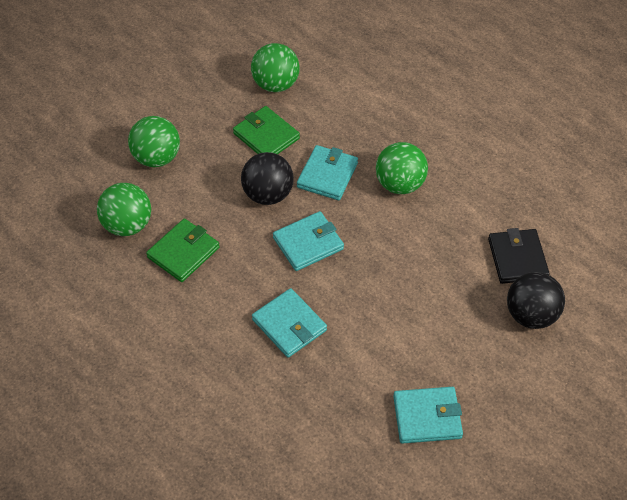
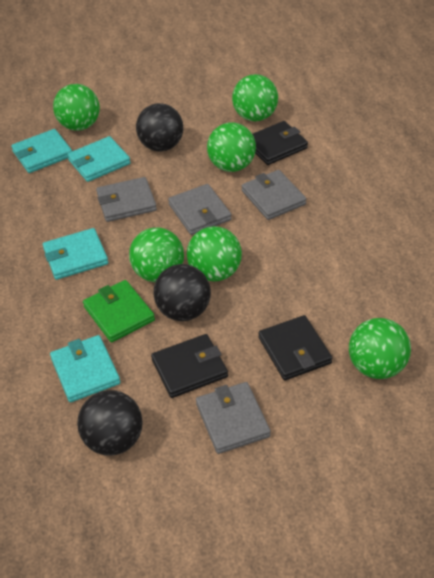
black ball: 2 -> 3
black wallet: 1 -> 3
green ball: 4 -> 6
green wallet: 2 -> 1
grey wallet: 0 -> 4

